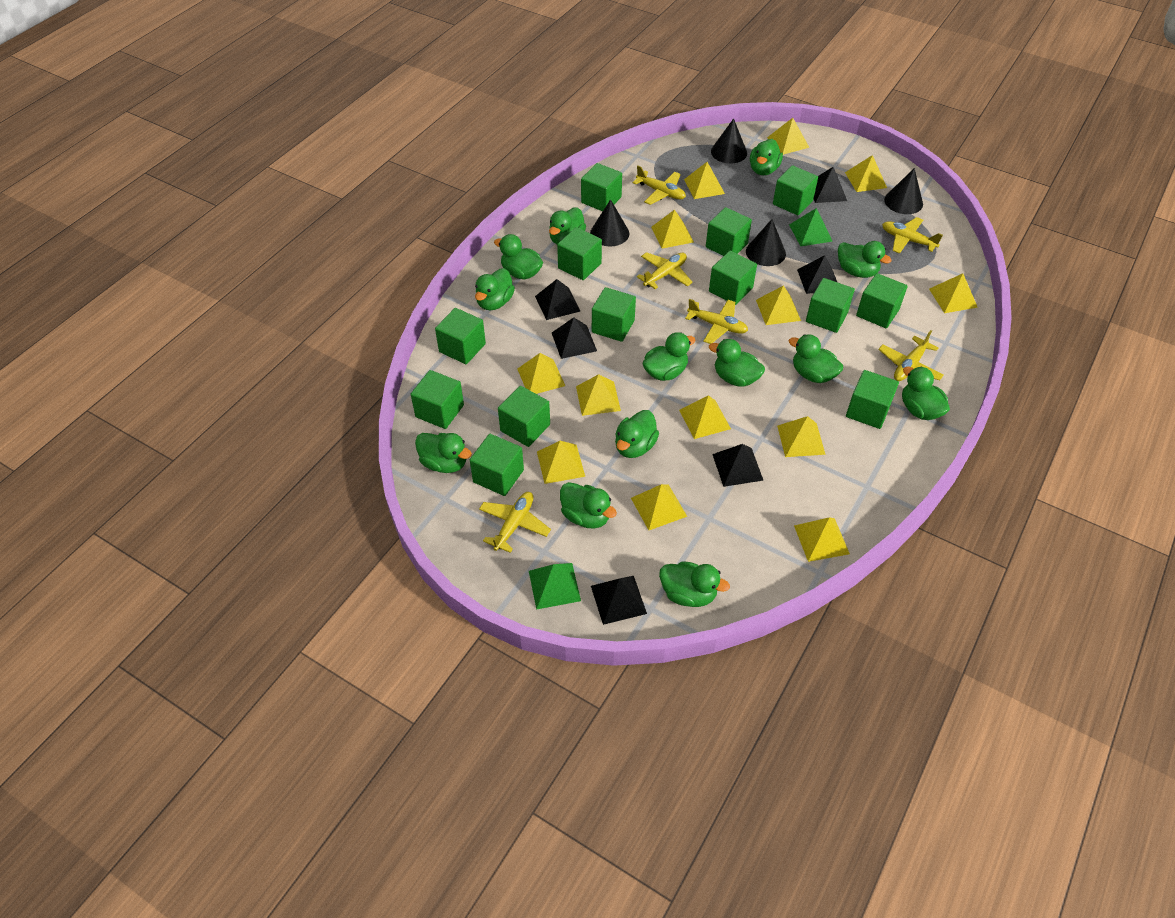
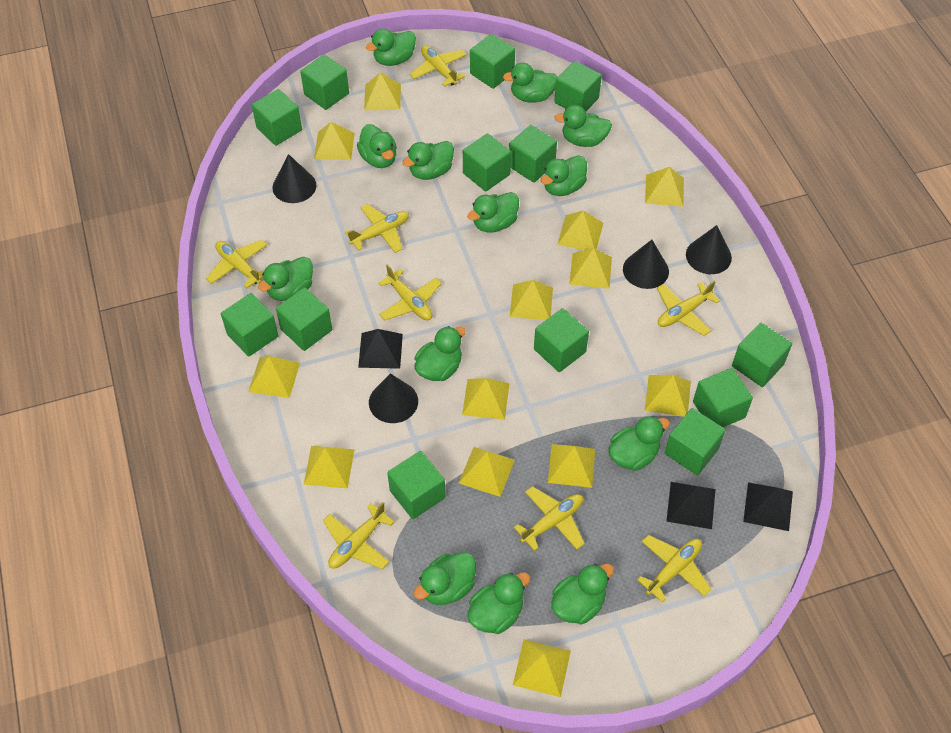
black pyramid: 6 -> 3
green pyramid: 2 -> 0
yellow plane: 6 -> 8

